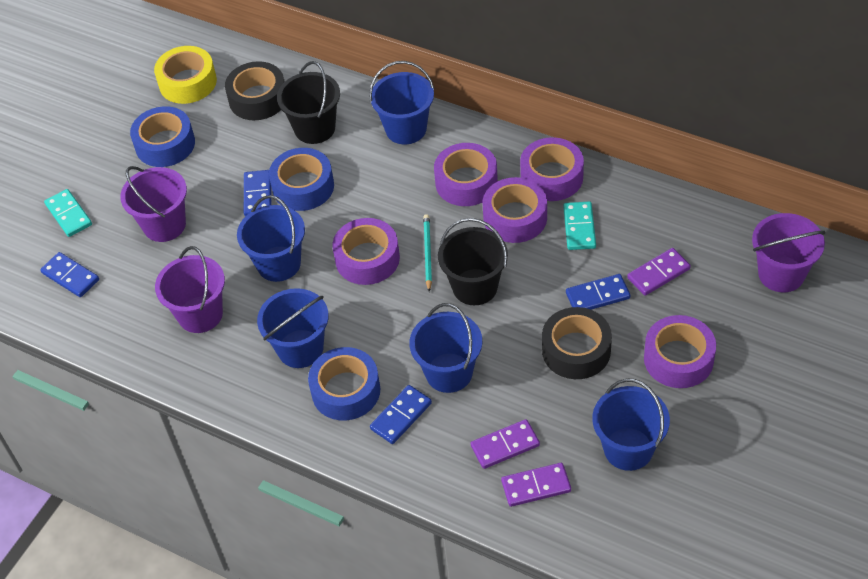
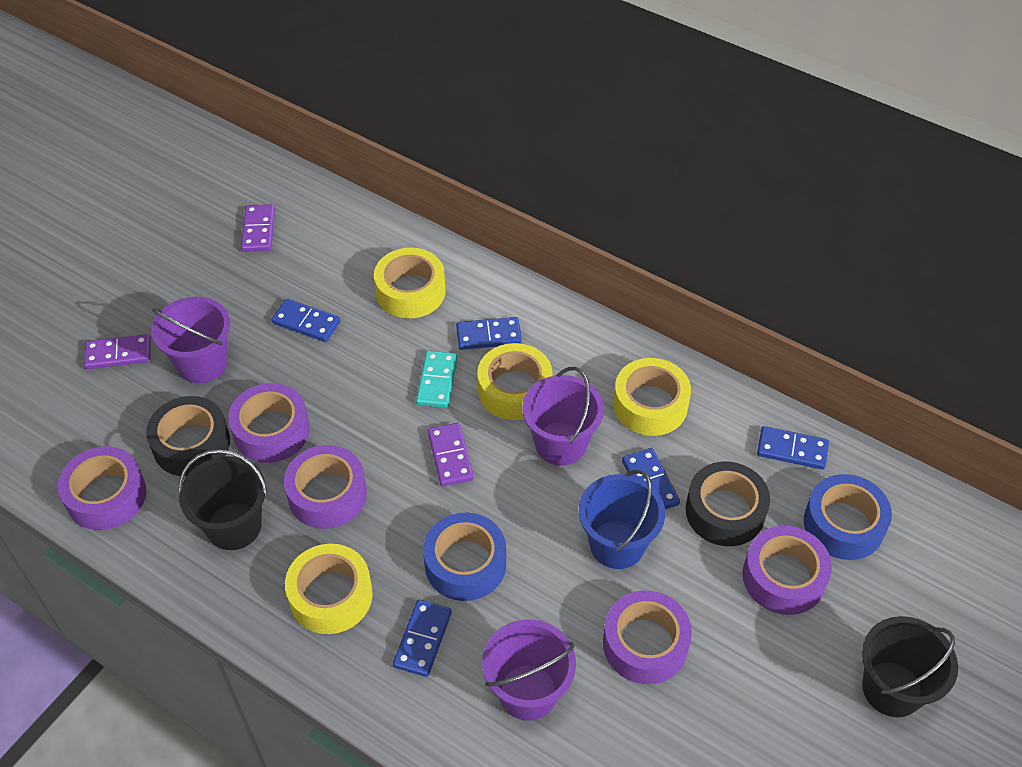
blue bucket: 5 -> 1
blue domino: 4 -> 5
blue tape: 3 -> 2
turquoise domino: 2 -> 1
turquoise pencil: 1 -> 0
yellow tape: 1 -> 4

